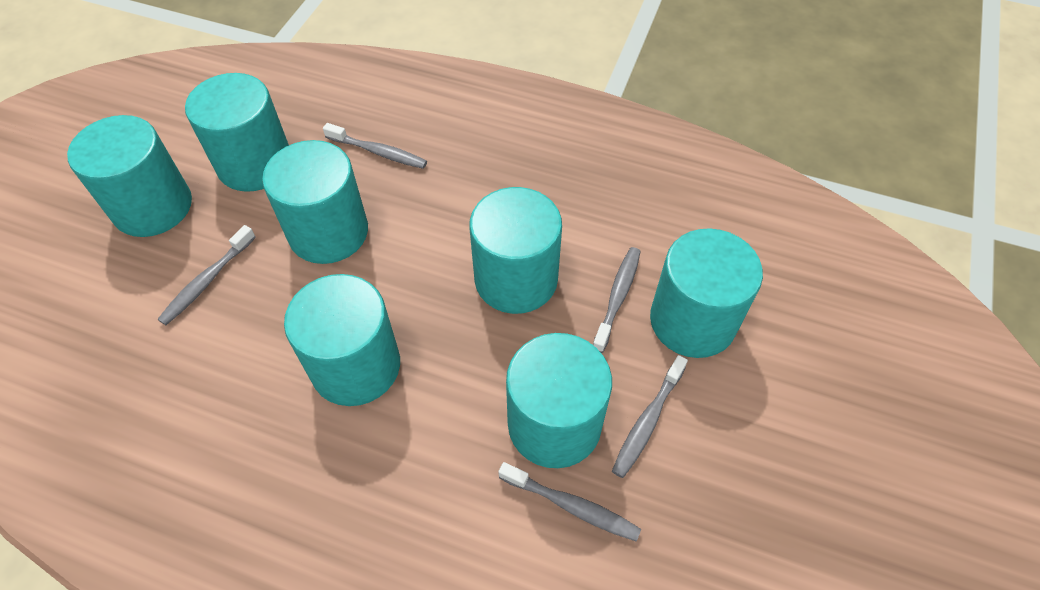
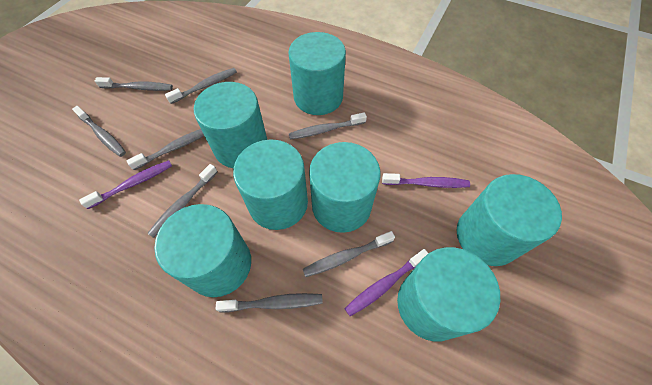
grey toothbrush: 5 -> 8
purple toothbrush: 0 -> 3

